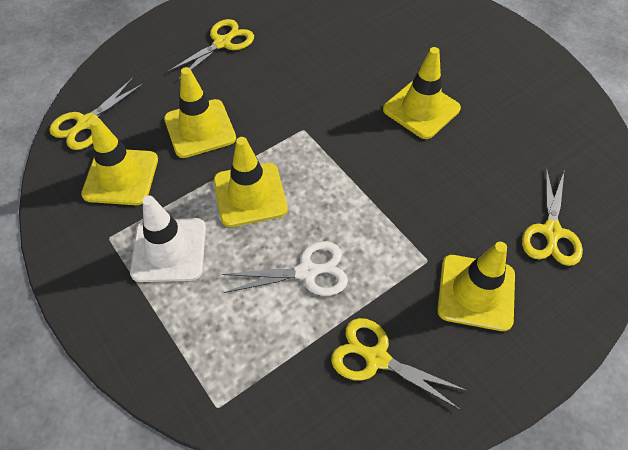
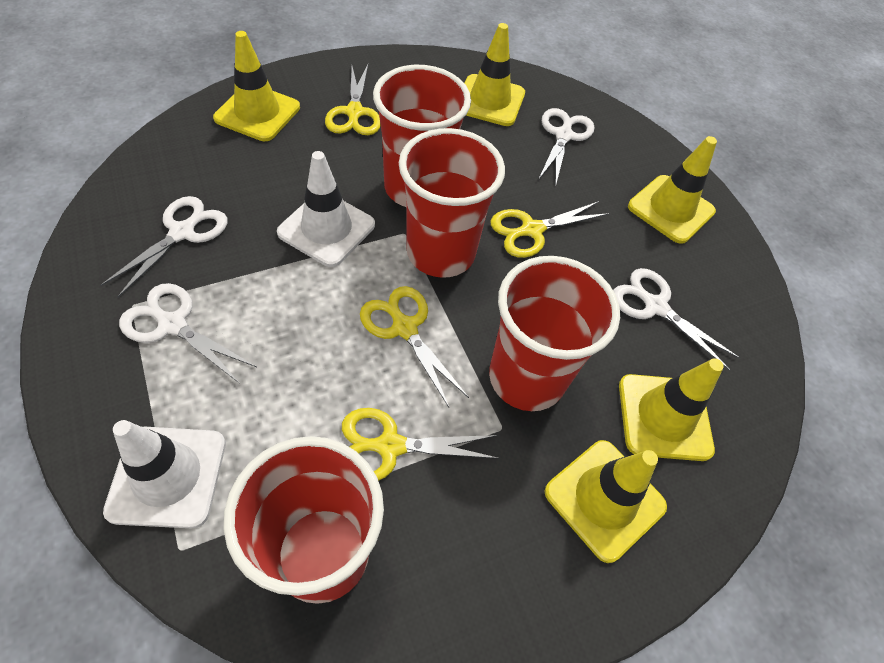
red cup: 0 -> 4
white scissors: 1 -> 4
white traffic cone: 1 -> 2

